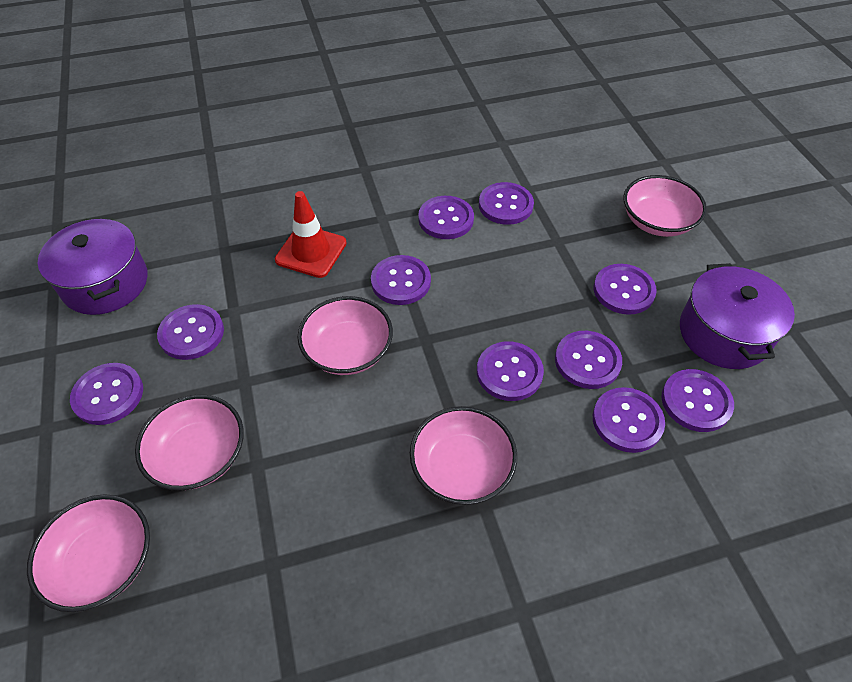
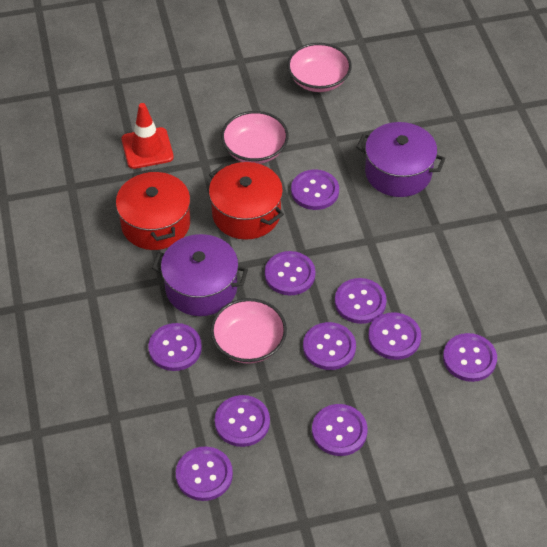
pink bowl: 5 -> 3
red pot: 0 -> 2

